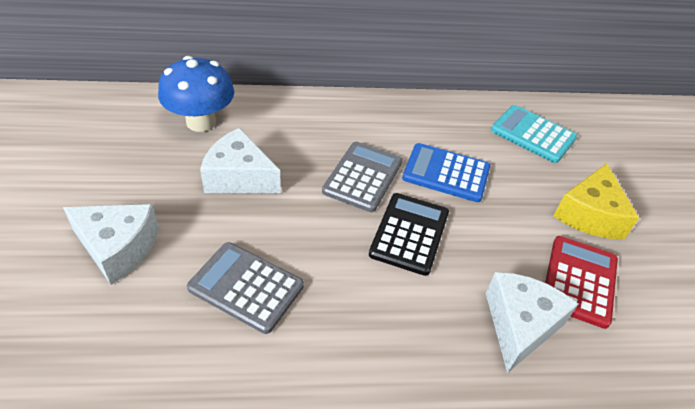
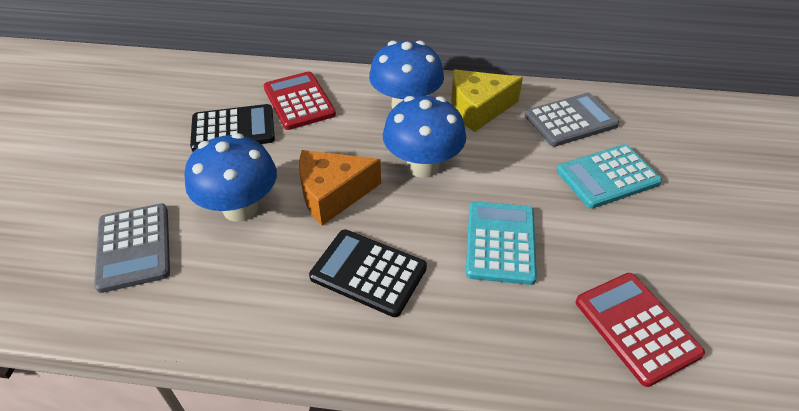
black calculator: 1 -> 2
blue calculator: 1 -> 0
blue mushroom: 1 -> 3
orange cheese: 0 -> 1
red calculator: 1 -> 2
turquoise calculator: 1 -> 2
white cheese: 3 -> 0

